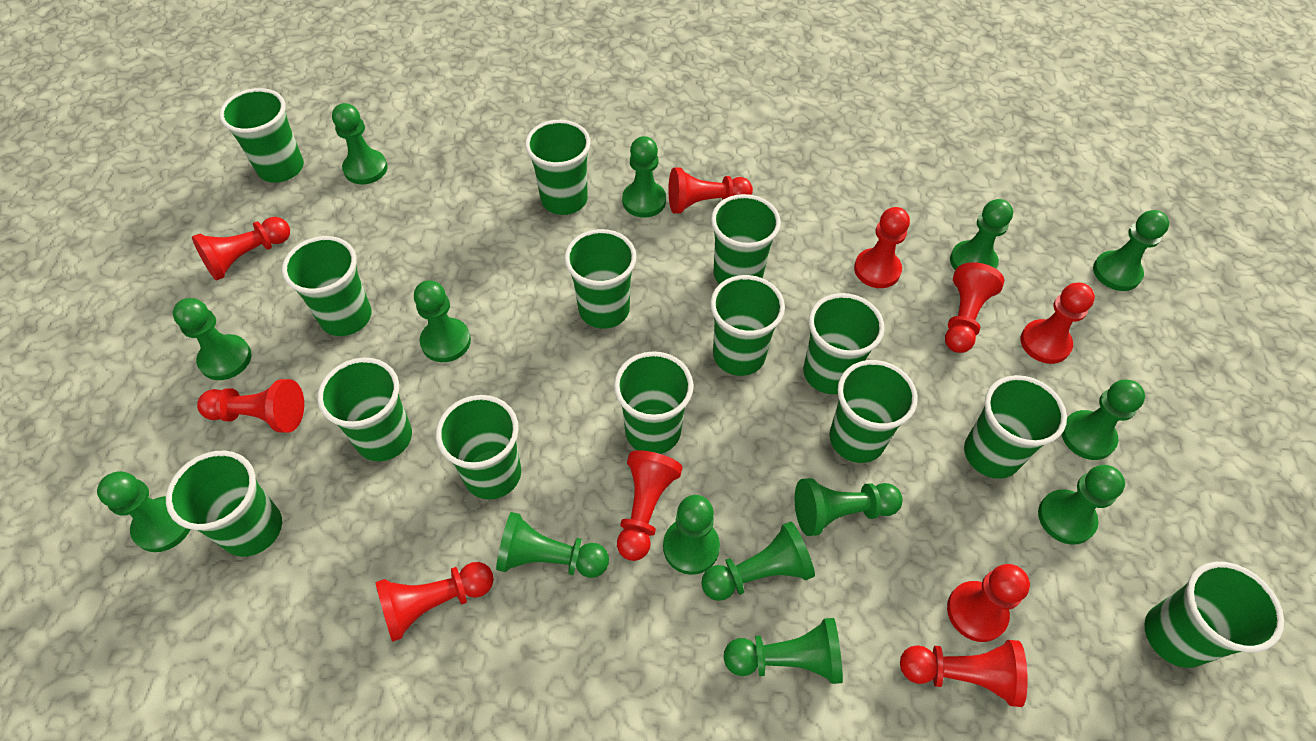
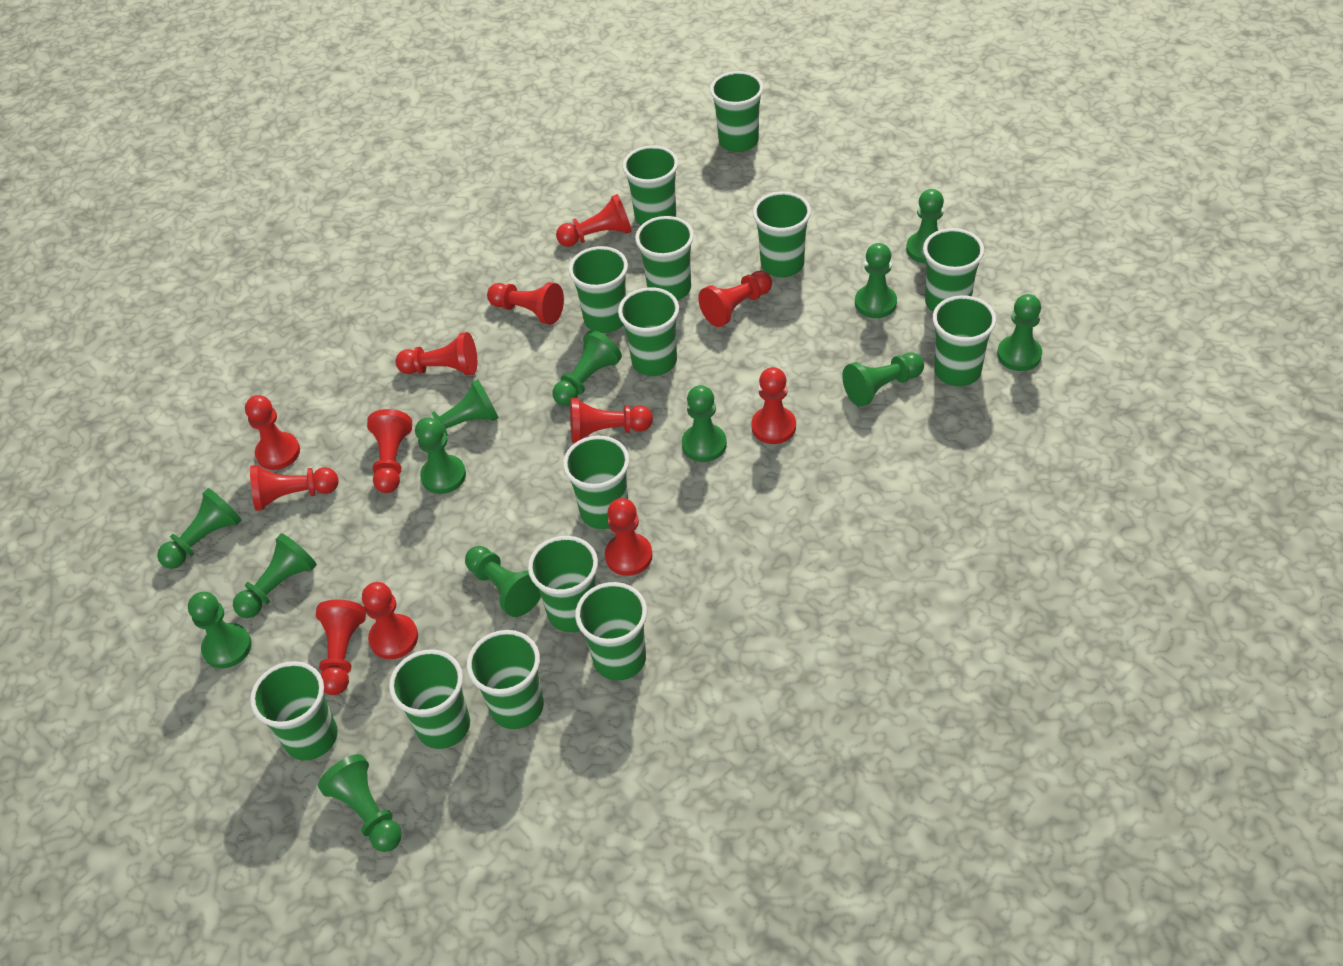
green pawn: 14 -> 13
red pawn: 10 -> 12

